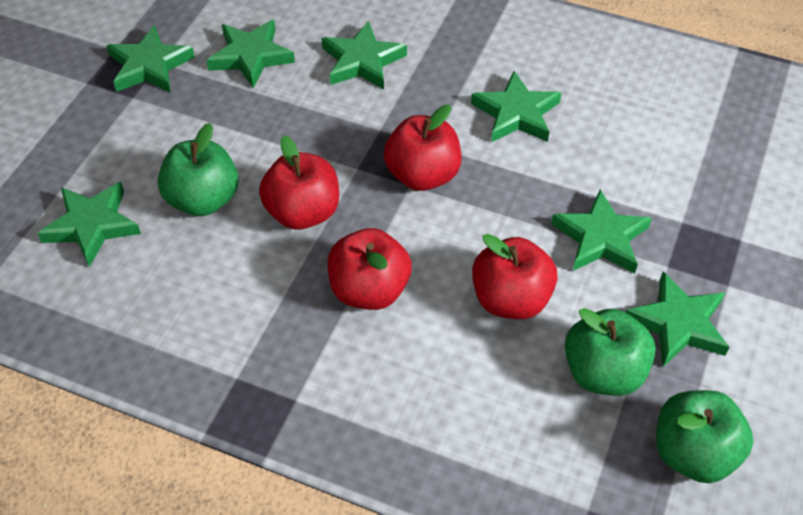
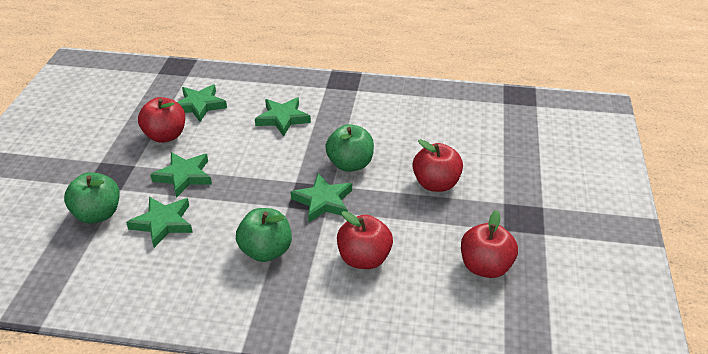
green star: 7 -> 5

